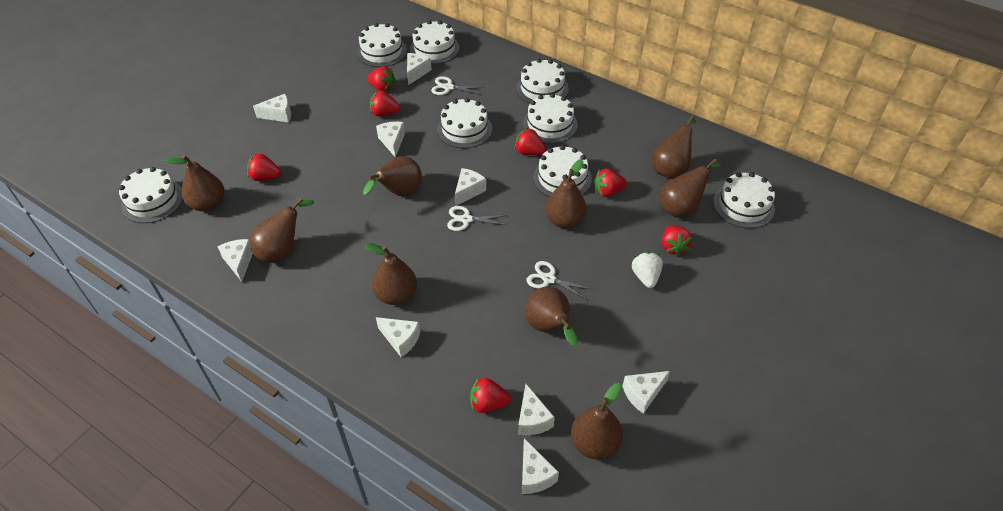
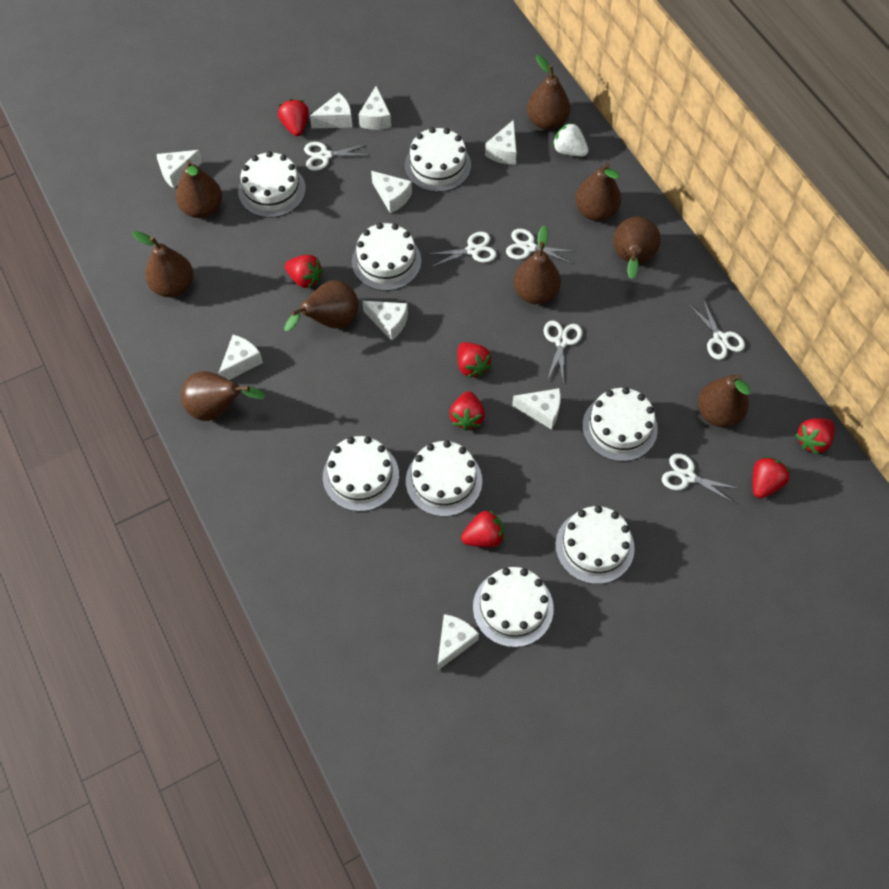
white scissors: 3 -> 6

